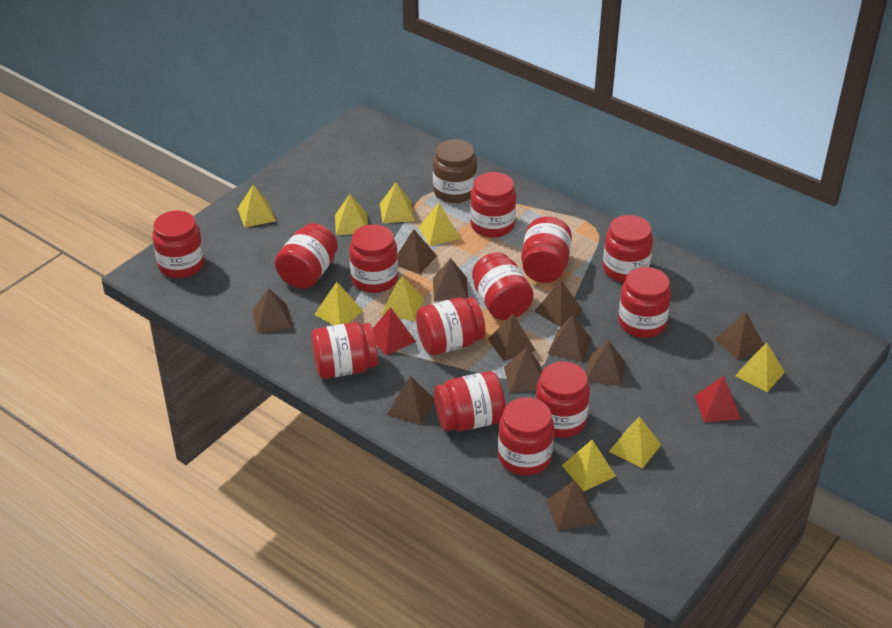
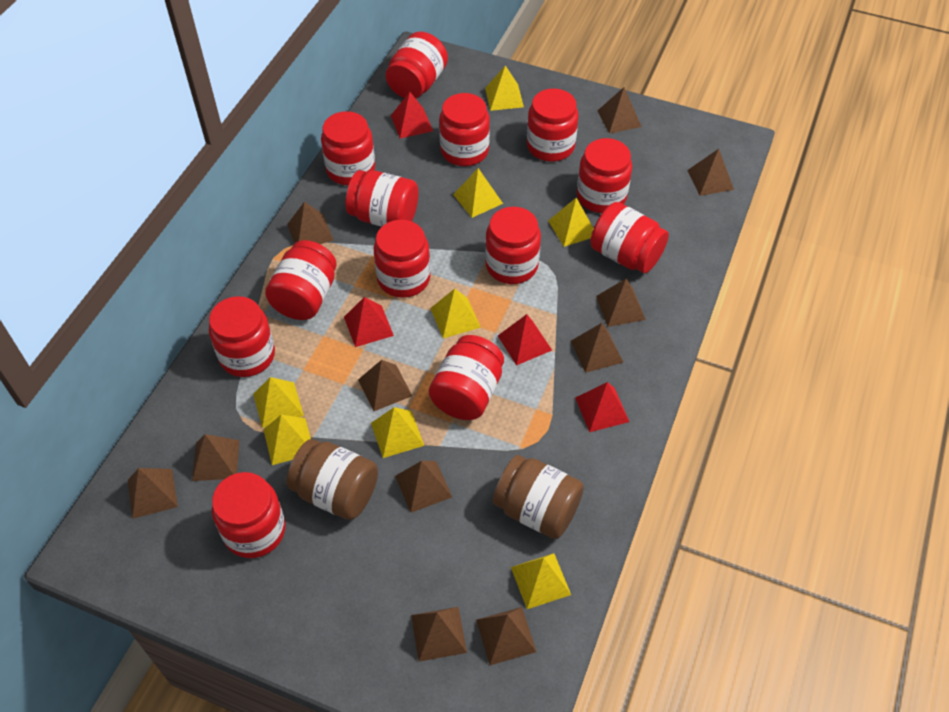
brown jar: 1 -> 2
red pyramid: 2 -> 4
yellow pyramid: 9 -> 8

